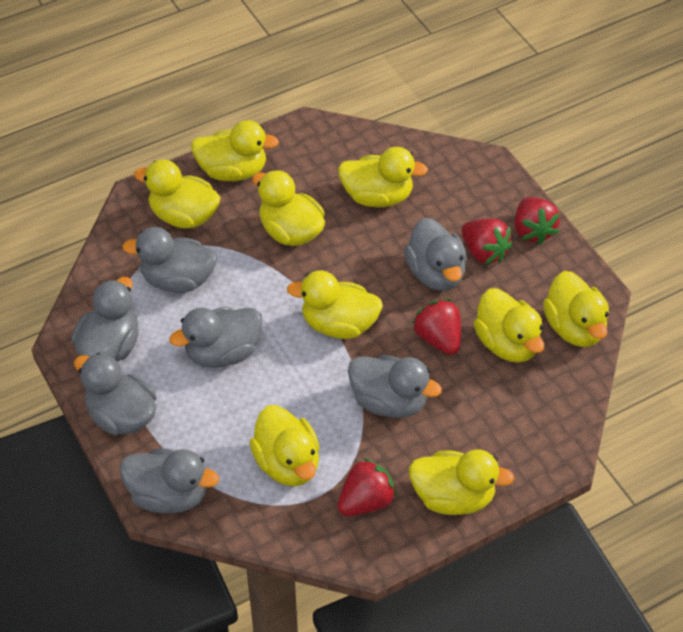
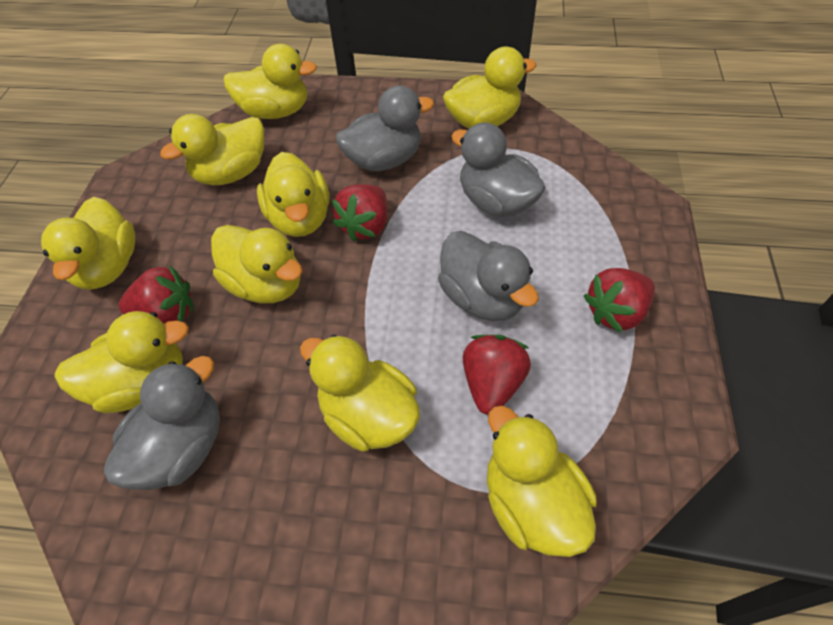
grey duck: 7 -> 4

